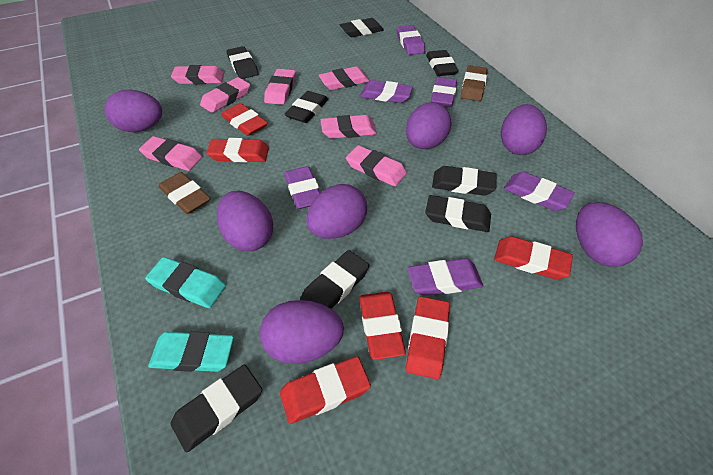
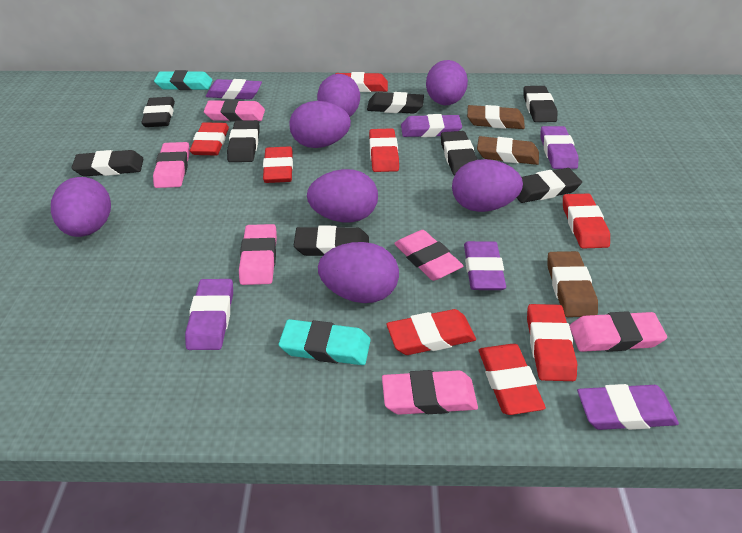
brown eraser: 2 -> 3
pink eraser: 7 -> 6
red eraser: 6 -> 8

